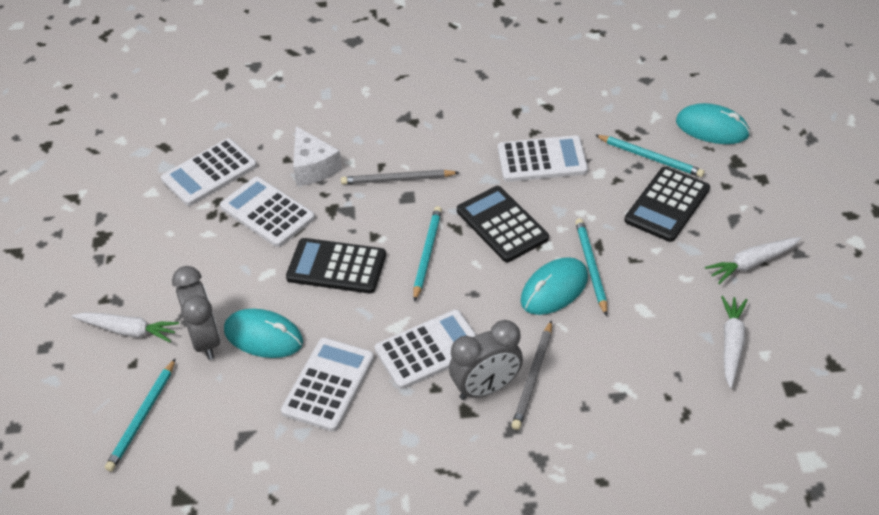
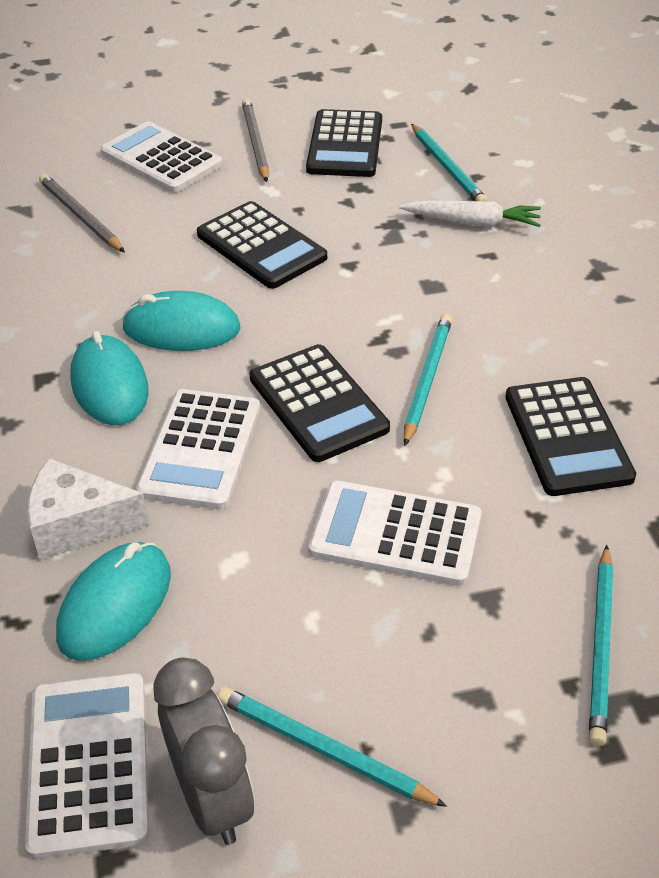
black calculator: 3 -> 4
grey clock: 2 -> 1
white calculator: 5 -> 4
white carrot: 3 -> 1

